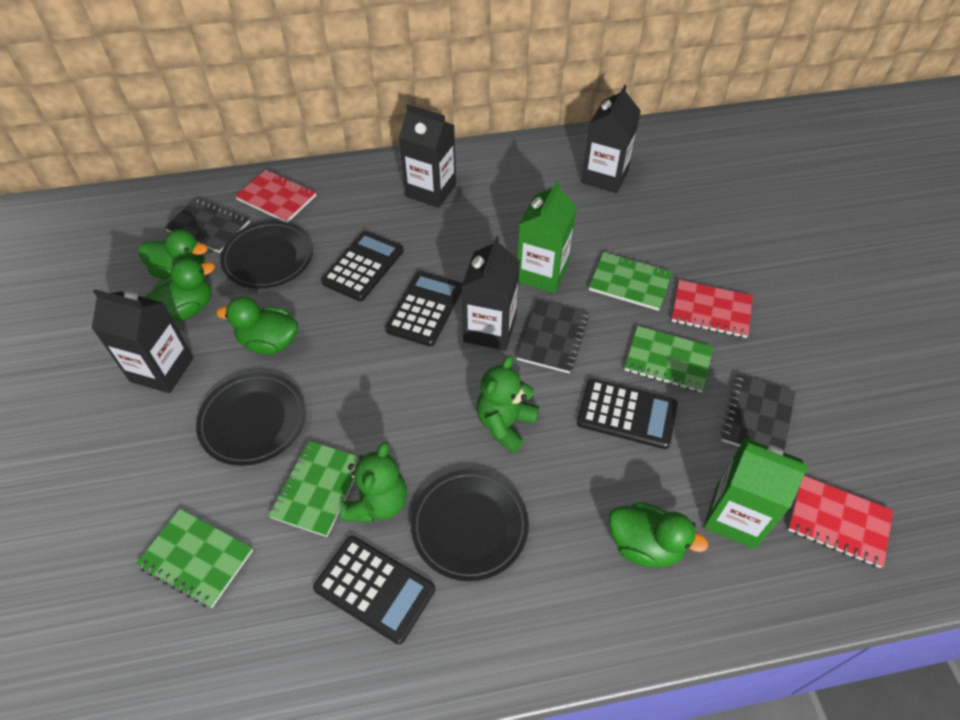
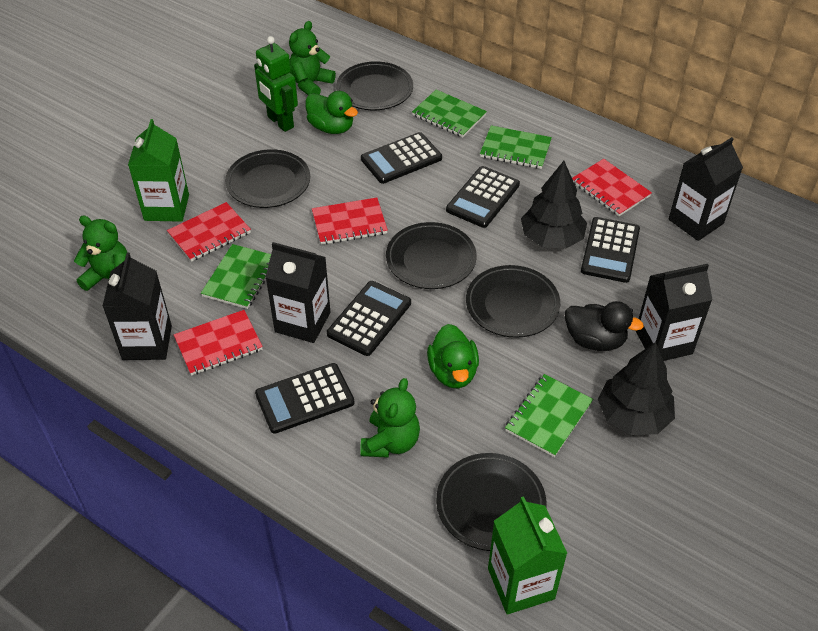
black calculator: 4 -> 5
black duck: 0 -> 1
black notebook: 3 -> 0
black plate: 3 -> 5
black tree: 0 -> 2
green duck: 4 -> 2
green robot: 0 -> 1
green teddy bear: 2 -> 3
red notebook: 3 -> 4

